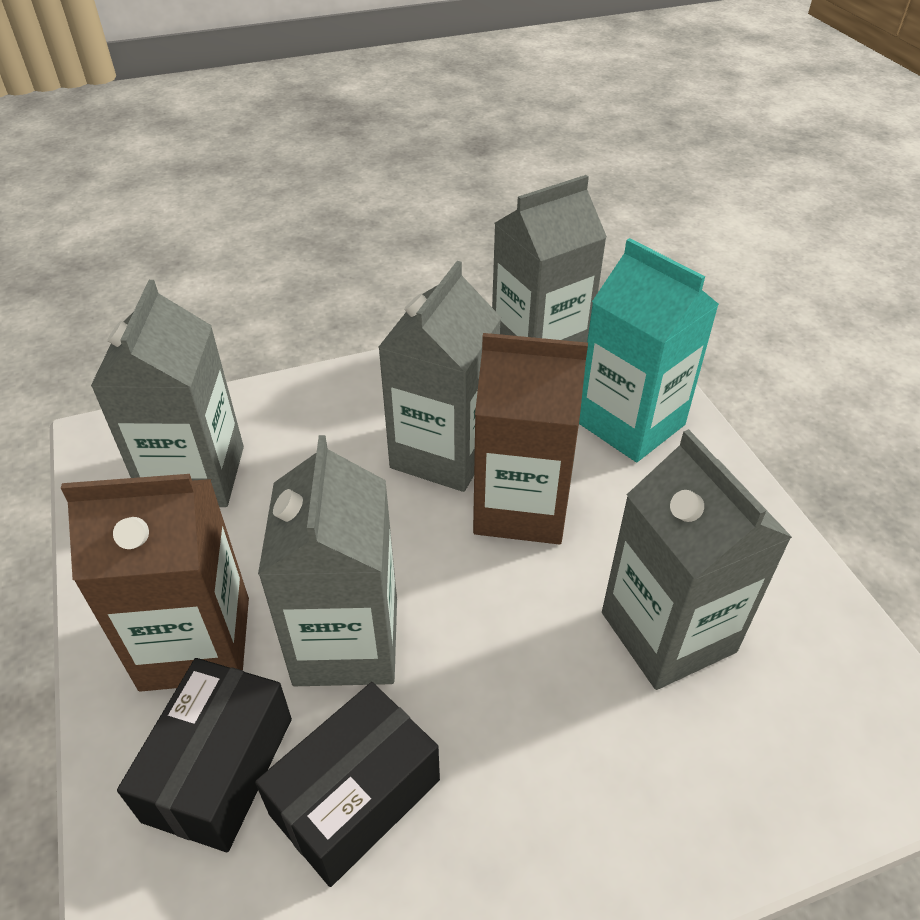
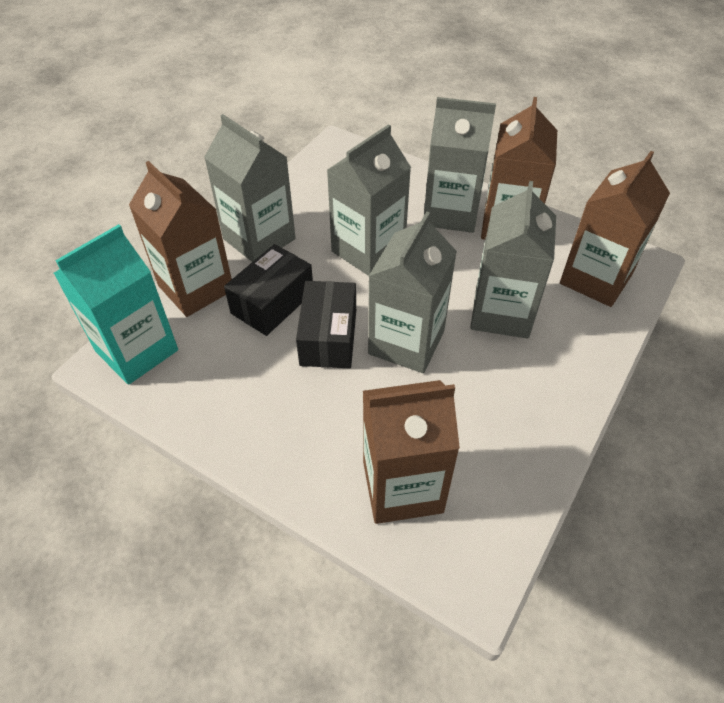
brown carton: 2 -> 4

